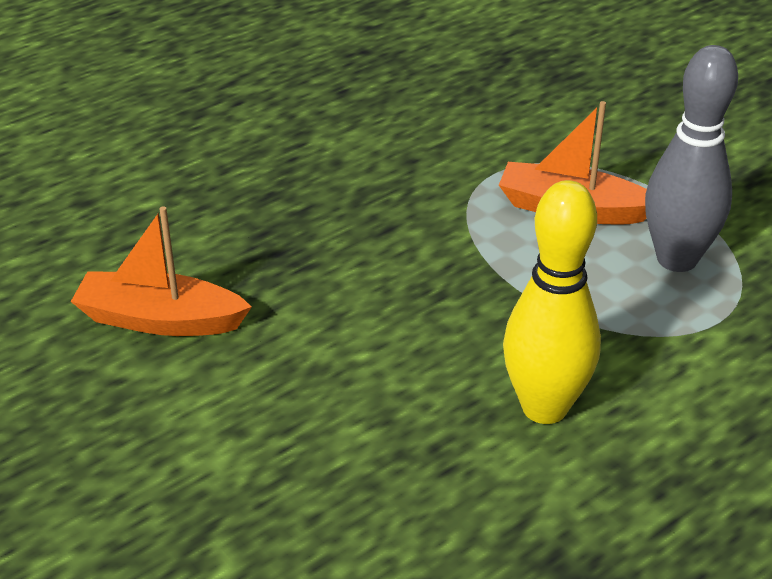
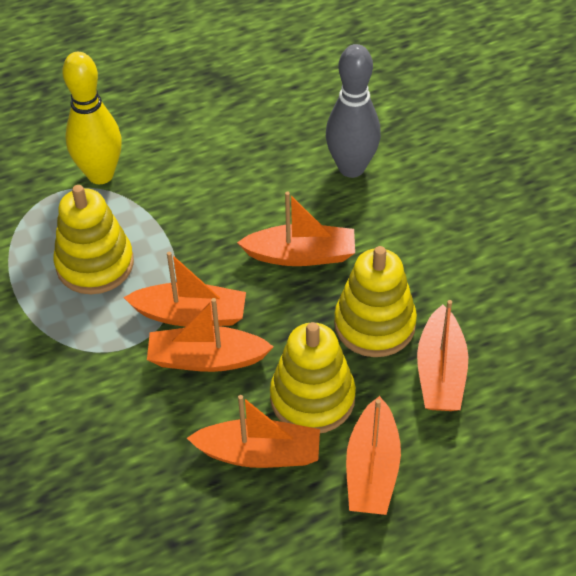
orange boat: 2 -> 6
yellow stacking toy: 0 -> 3

